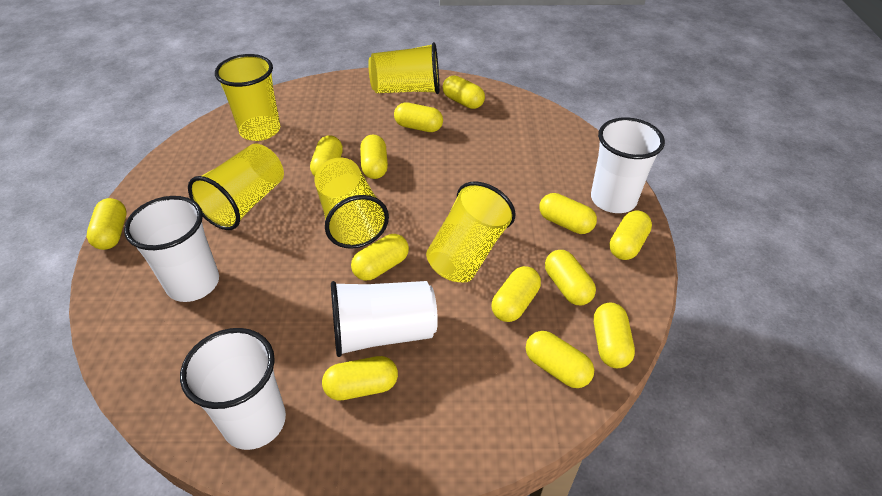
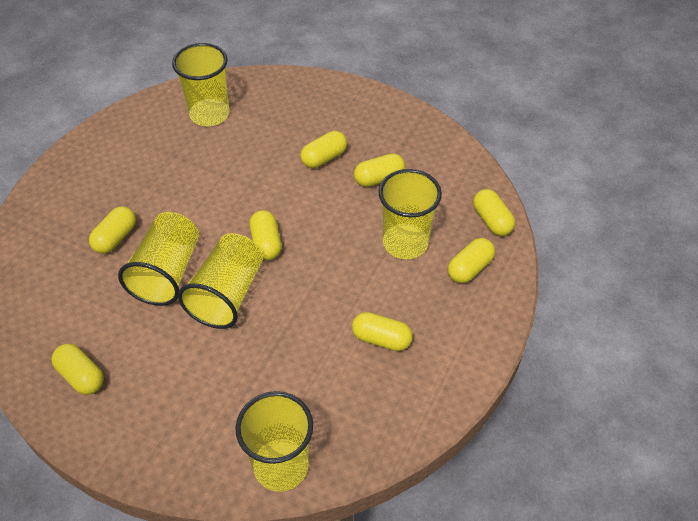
white cup: 4 -> 0
yellow capsule: 13 -> 8

